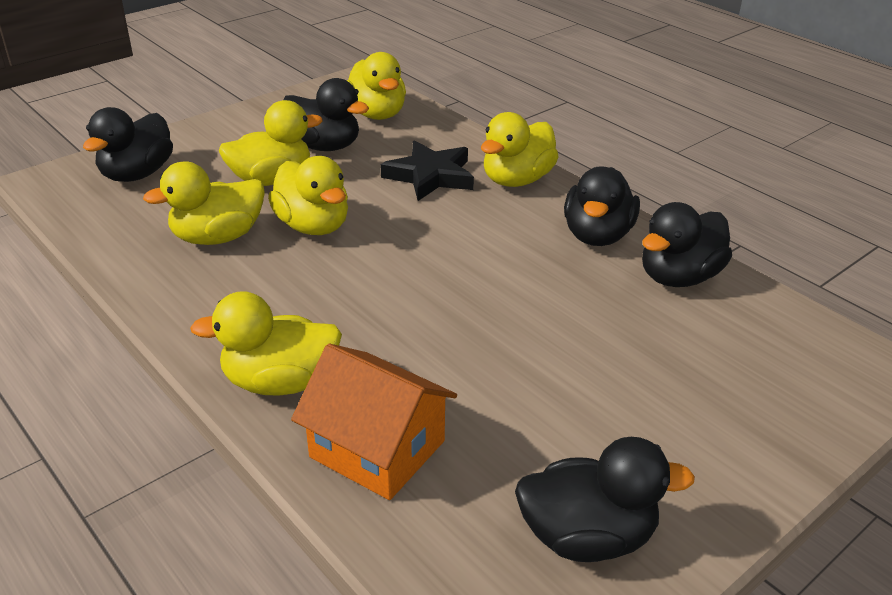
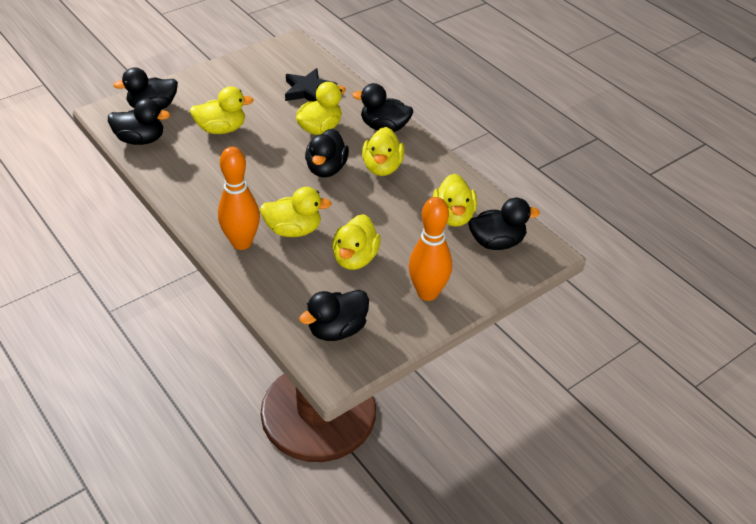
black duck: 5 -> 6
orange bowling pin: 0 -> 2
orange house: 1 -> 0

